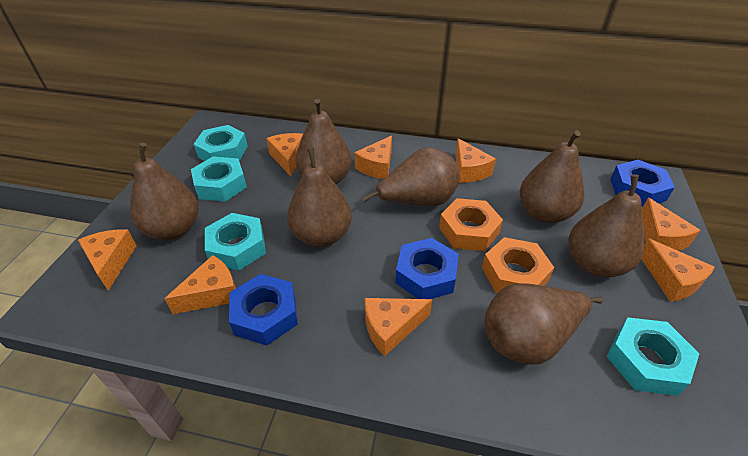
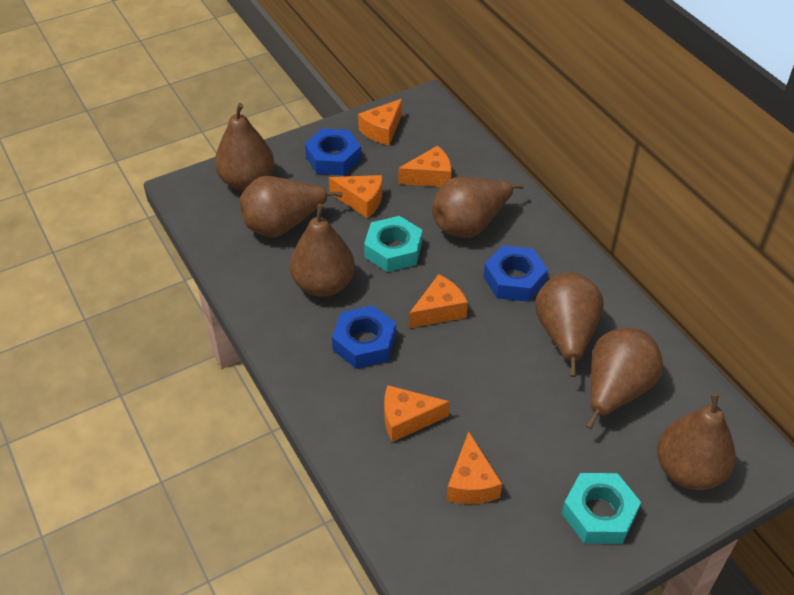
orange cheese: 8 -> 6
orange nut: 2 -> 0
turquoise nut: 4 -> 2

